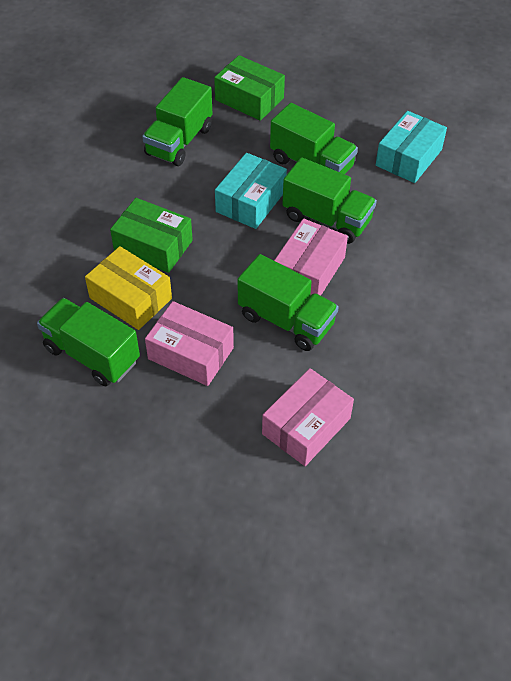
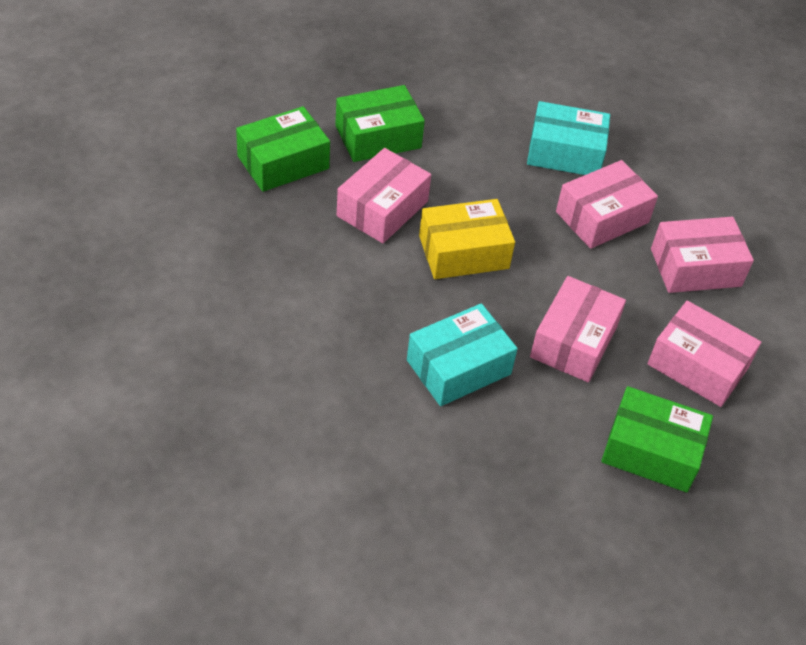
green box: 2 -> 3
green truck: 5 -> 0
pink box: 3 -> 5

